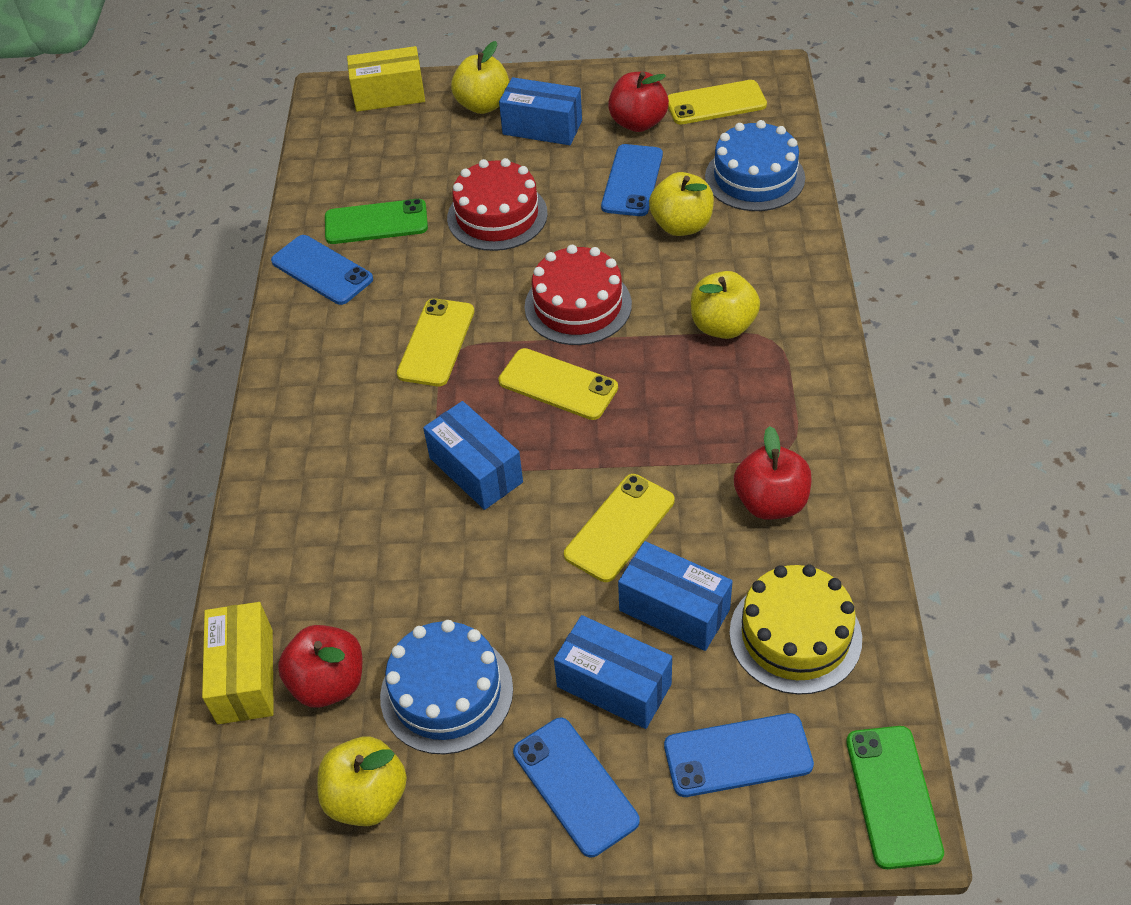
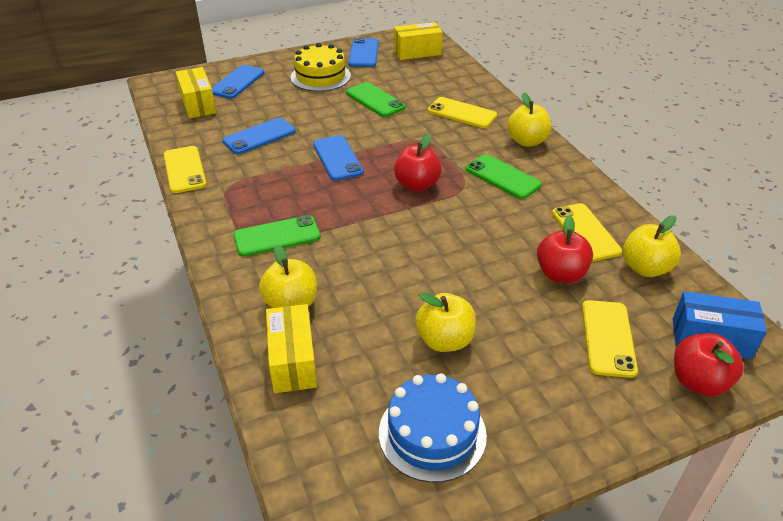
blue box: 4 -> 1
blue cake: 2 -> 1
green phone: 2 -> 3
red cake: 2 -> 0
yellow box: 2 -> 3

